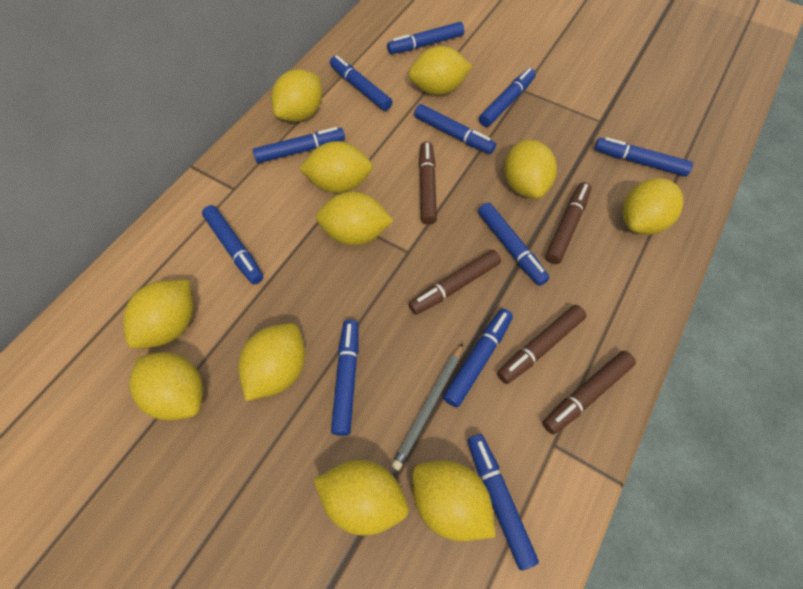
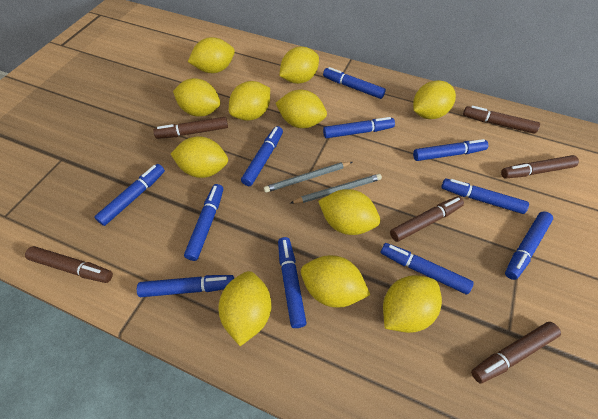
brown marker: 5 -> 6
grey pencil: 1 -> 2

